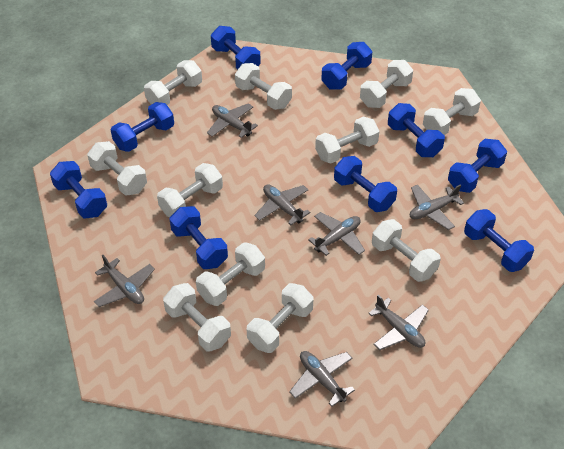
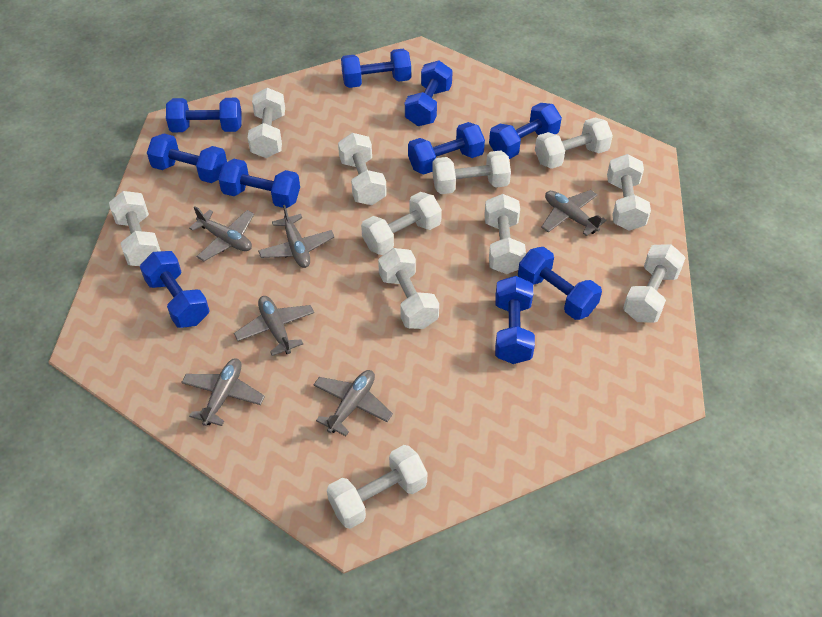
blue dumbbell: 9 -> 10
grey plane: 7 -> 6

